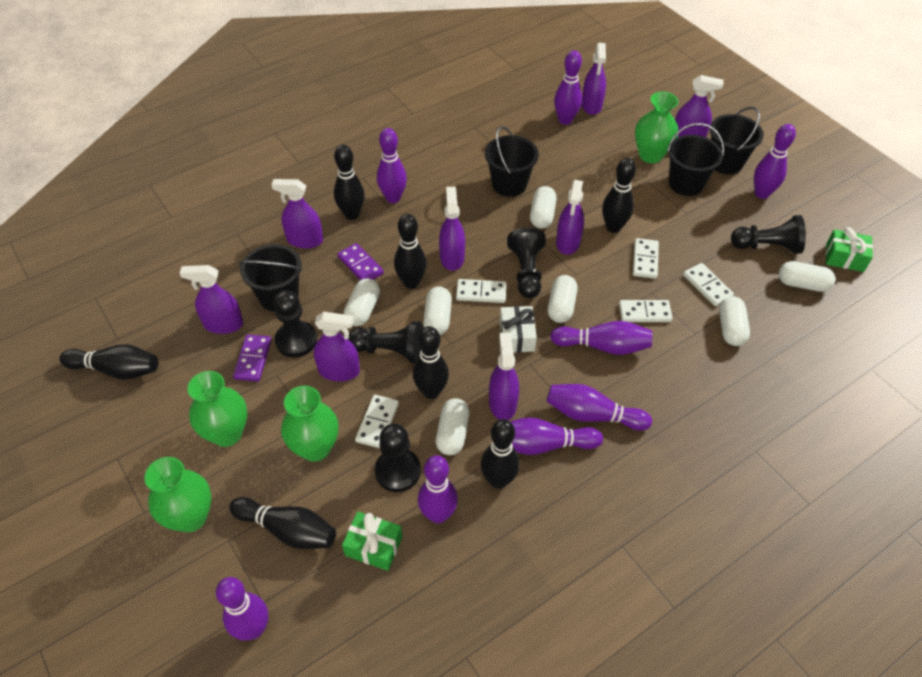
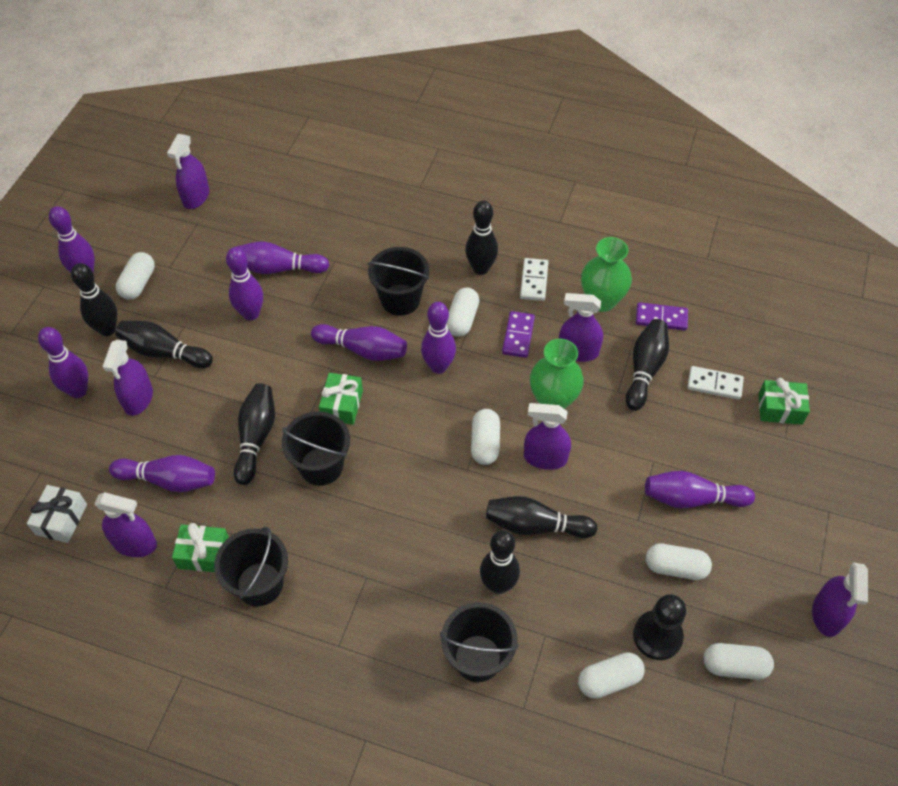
black pawn: 5 -> 1
green gift: 2 -> 3
green vase: 4 -> 2
purple spray bottle: 8 -> 6
white capsule: 7 -> 6
white domino: 5 -> 2

